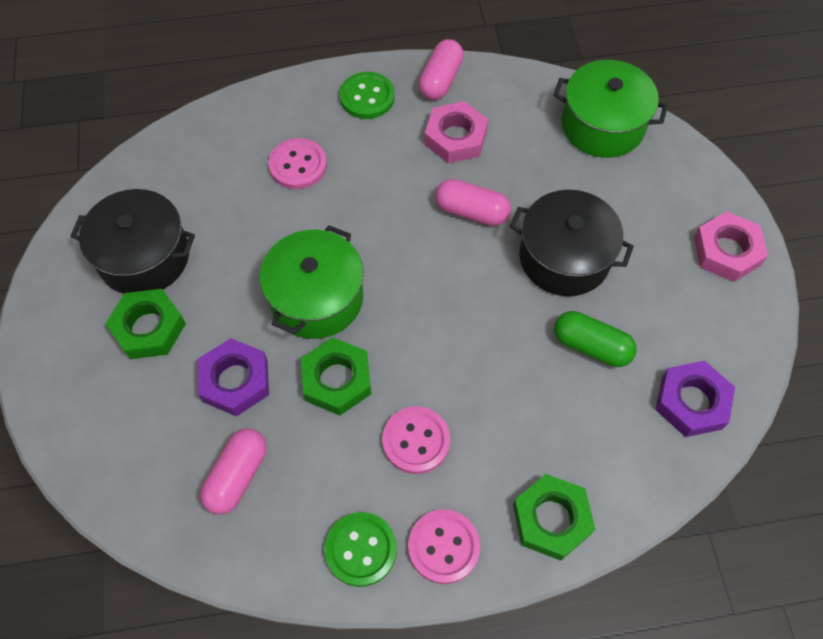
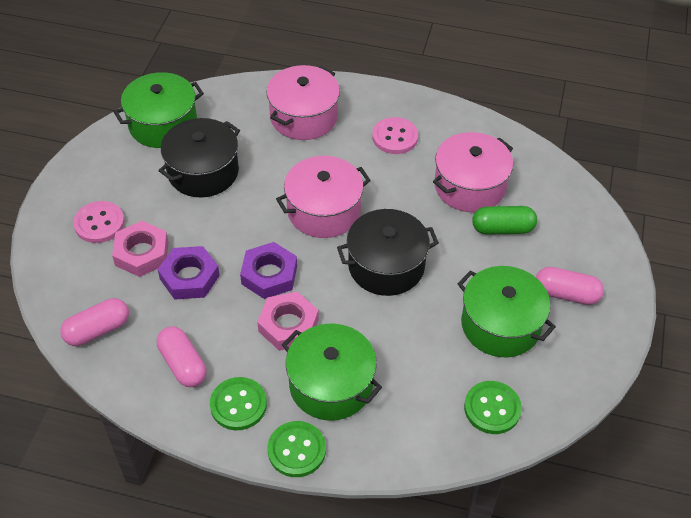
green button: 2 -> 3
green nut: 3 -> 0
green pot: 2 -> 3
pink button: 3 -> 2
pink pot: 0 -> 3

